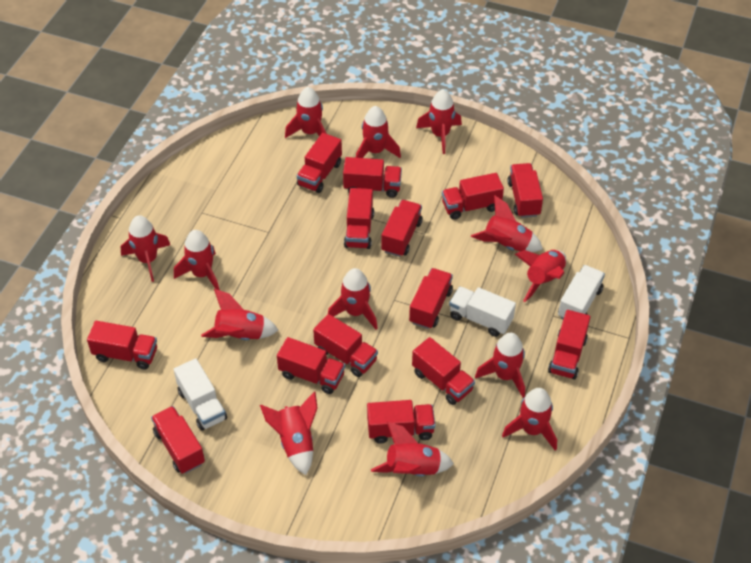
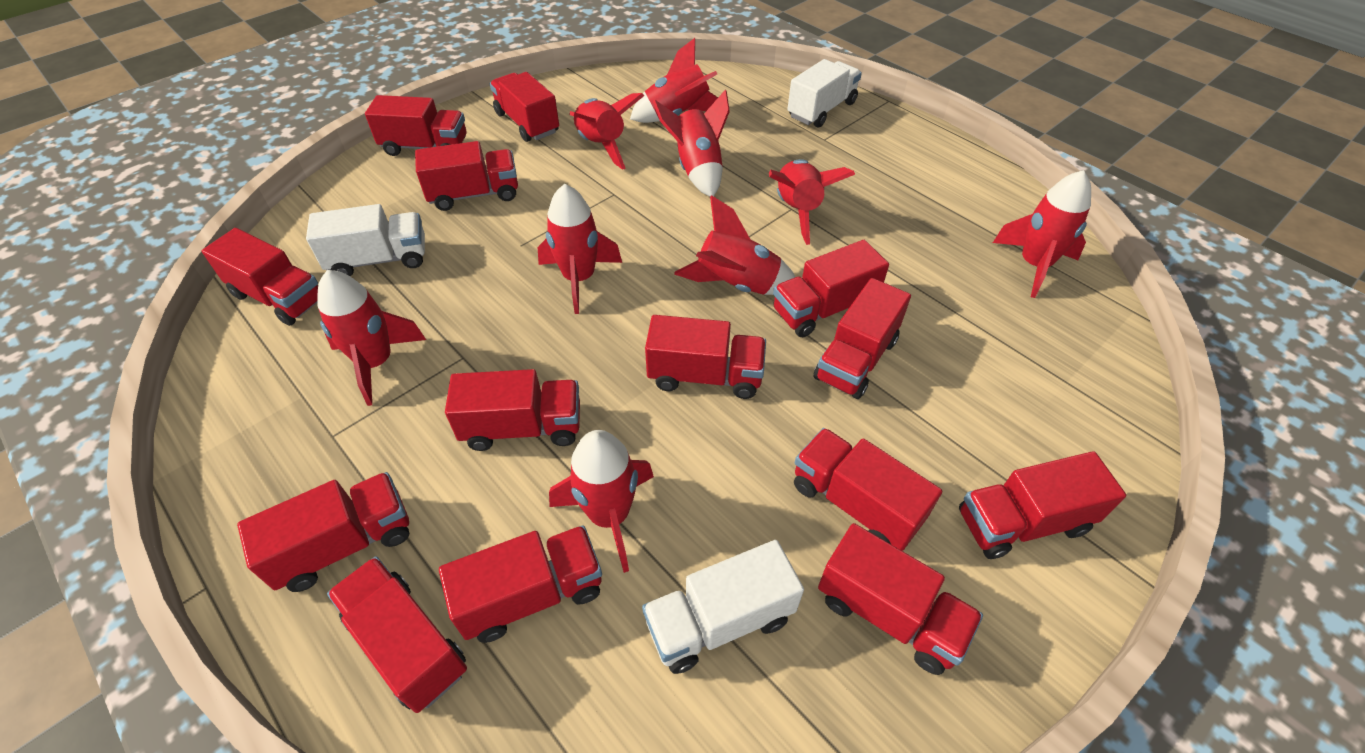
red rocket: 13 -> 9

